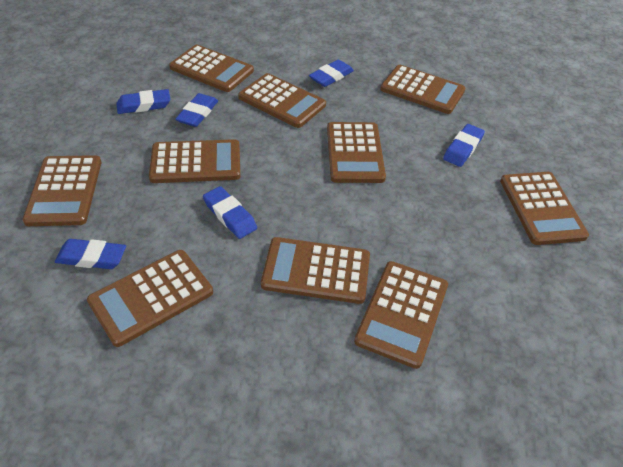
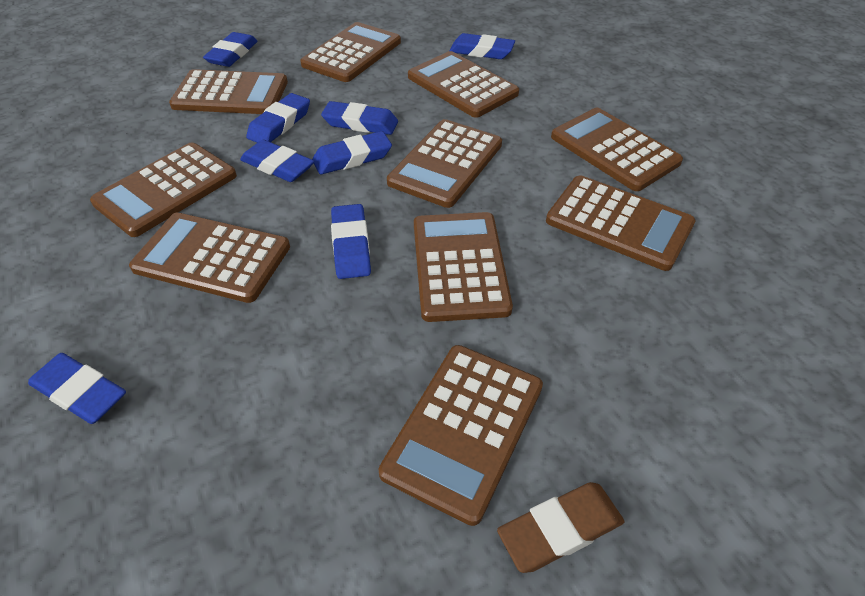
blue eraser: 6 -> 8
brown eraser: 0 -> 1

